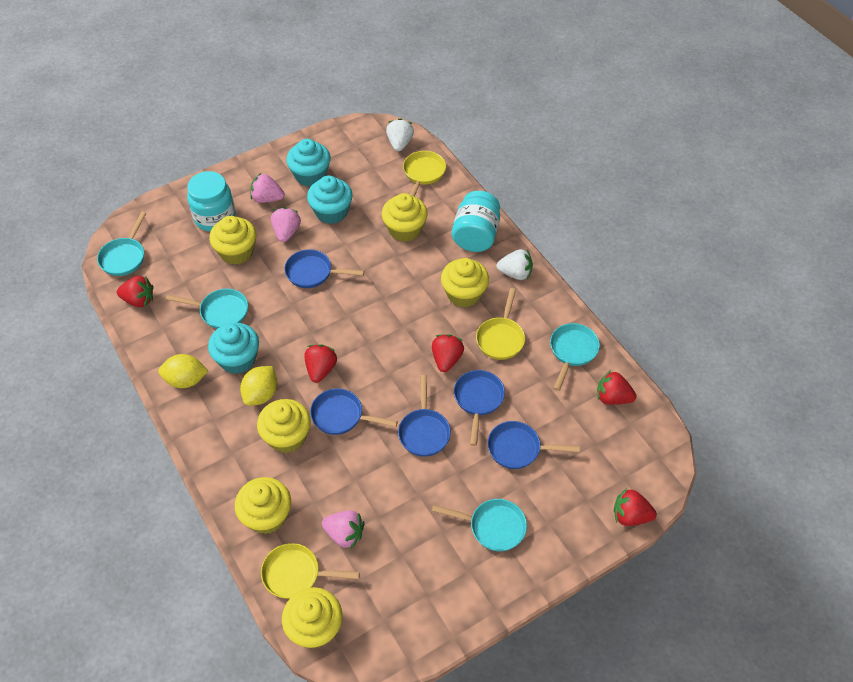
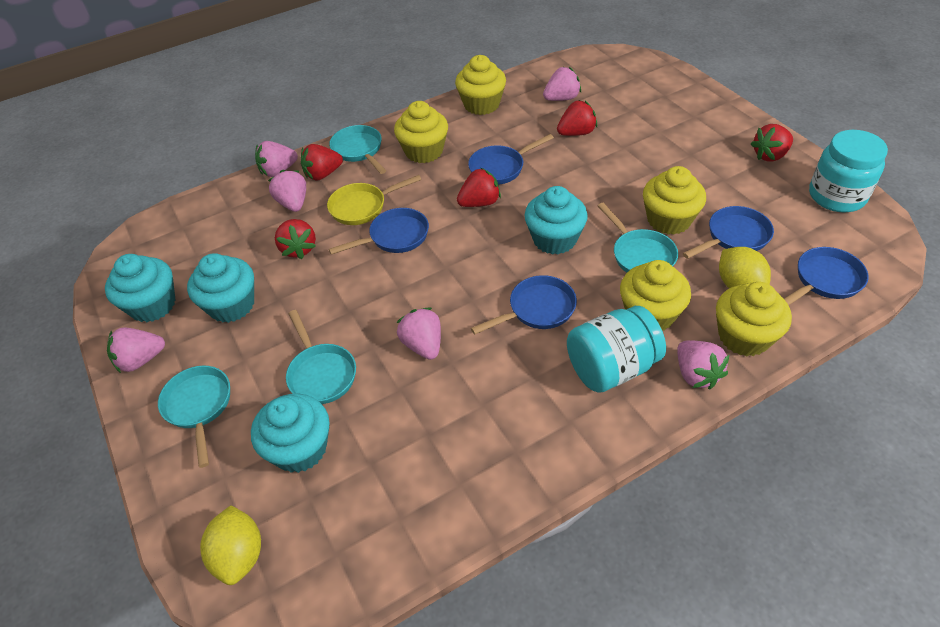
pink strawberry: 3 -> 6
turquoise cupcake: 3 -> 4
white strawberry: 2 -> 0
yellow cupcake: 6 -> 5
yellow pan: 3 -> 1

